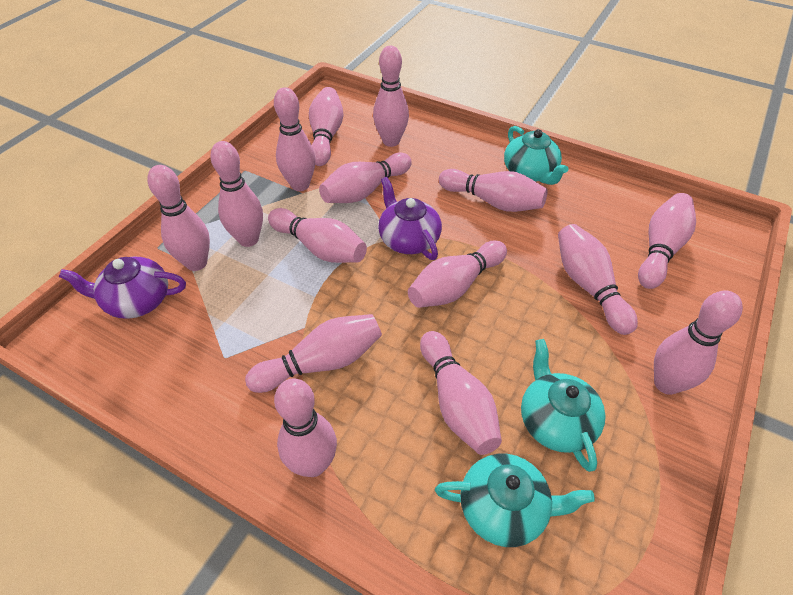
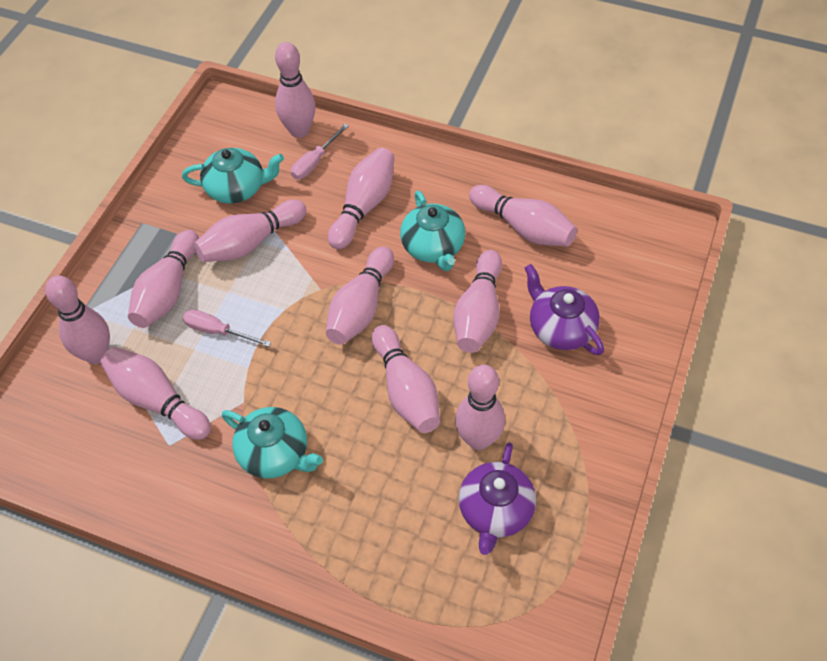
pink bowling pin: 15 -> 11
pink screwdriver: 0 -> 2

